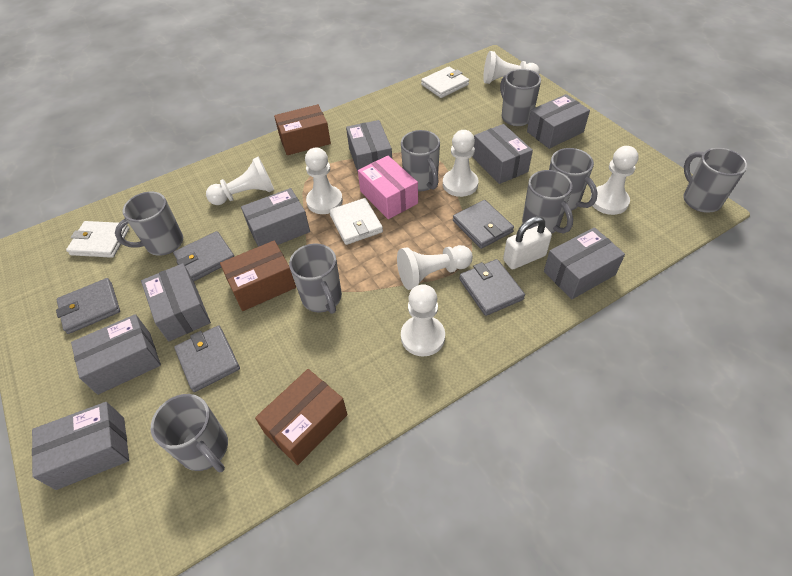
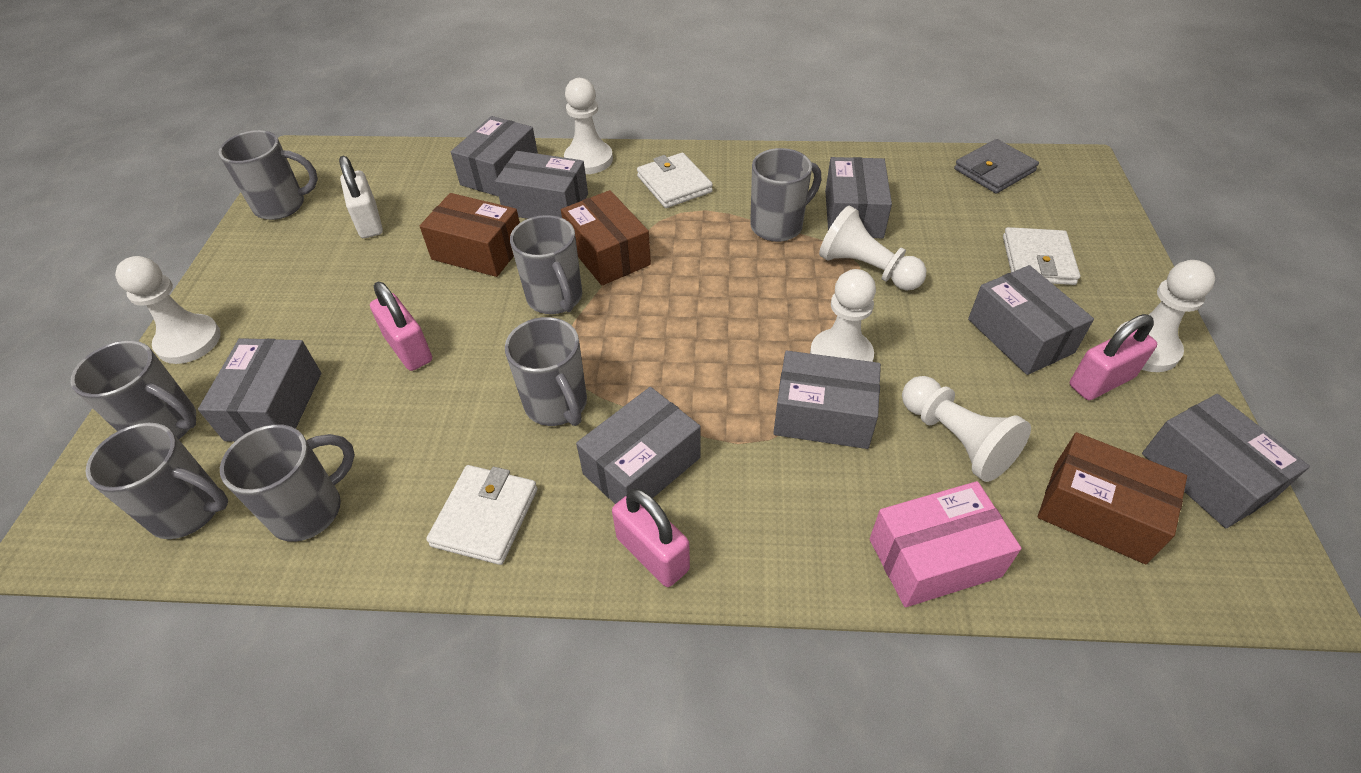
grey mug: 8 -> 7
grey wallet: 5 -> 1
pink padlock: 0 -> 3
white pawn: 7 -> 6

